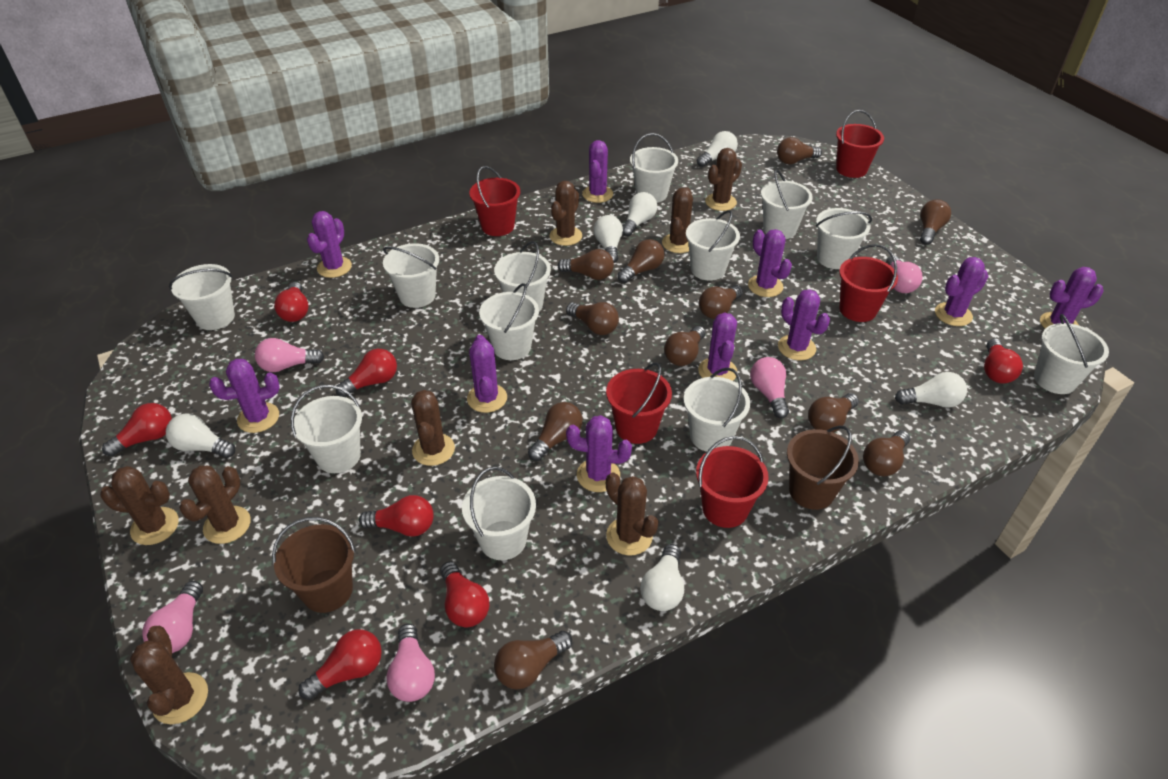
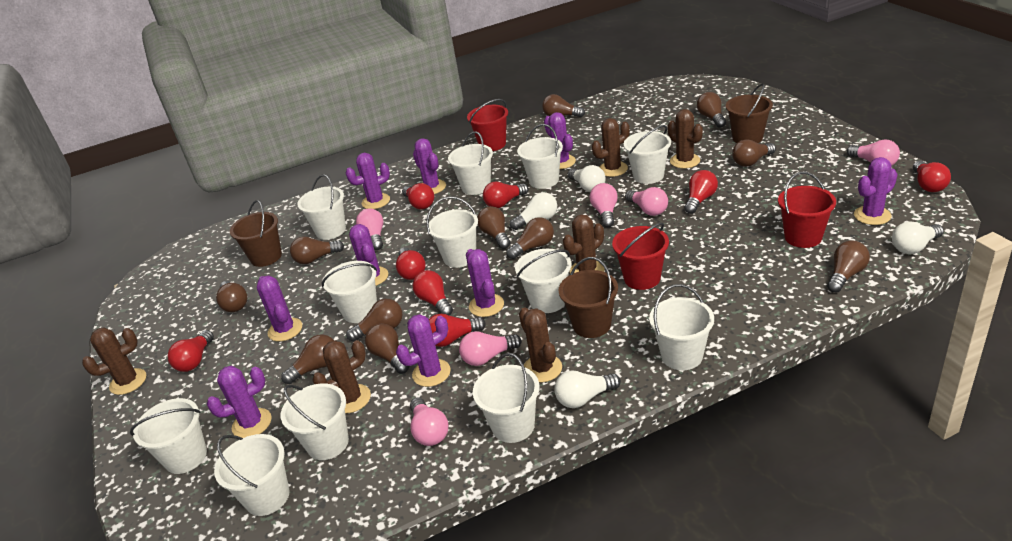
brown bucket: 2 -> 3
brown cactus: 8 -> 6
pink light bulb: 5 -> 6
purple cactus: 10 -> 9
red bucket: 5 -> 3
red light bulb: 7 -> 8
white light bulb: 6 -> 4

